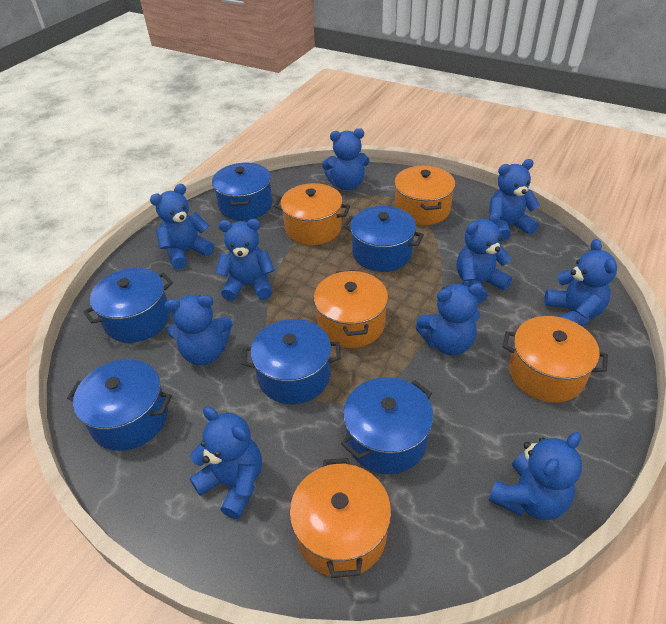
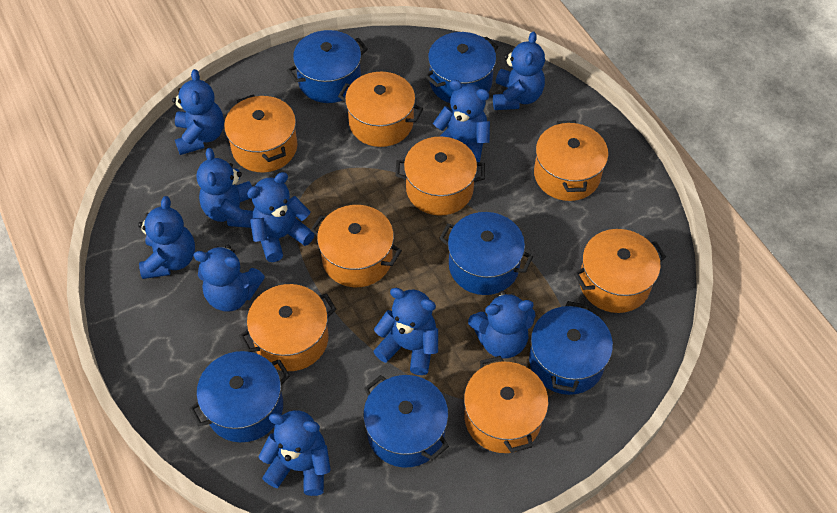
orange pot: 5 -> 8

